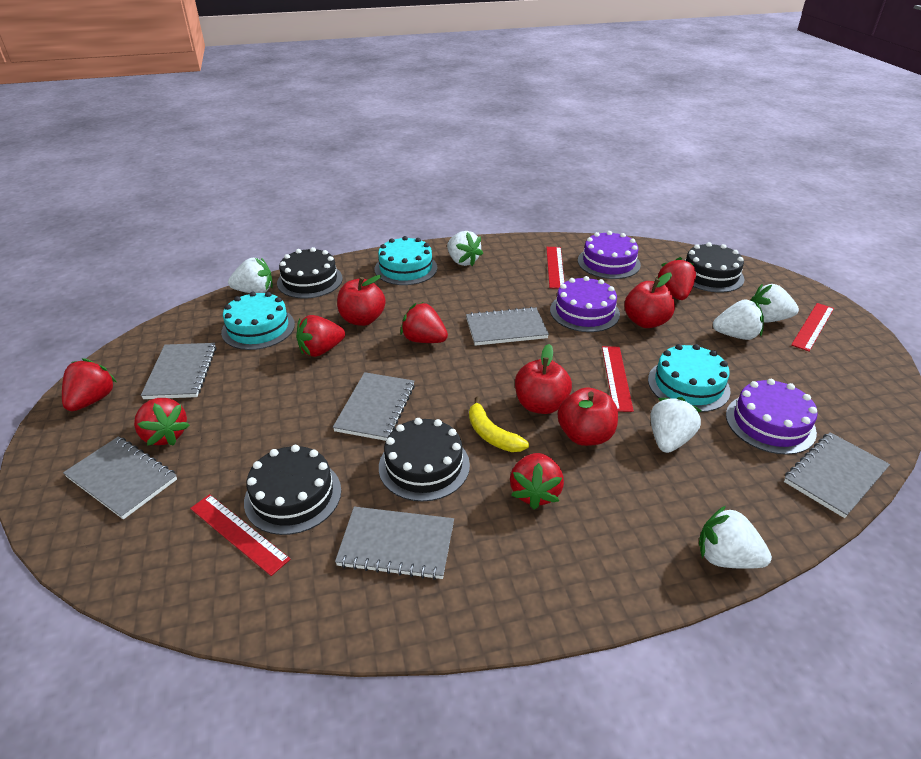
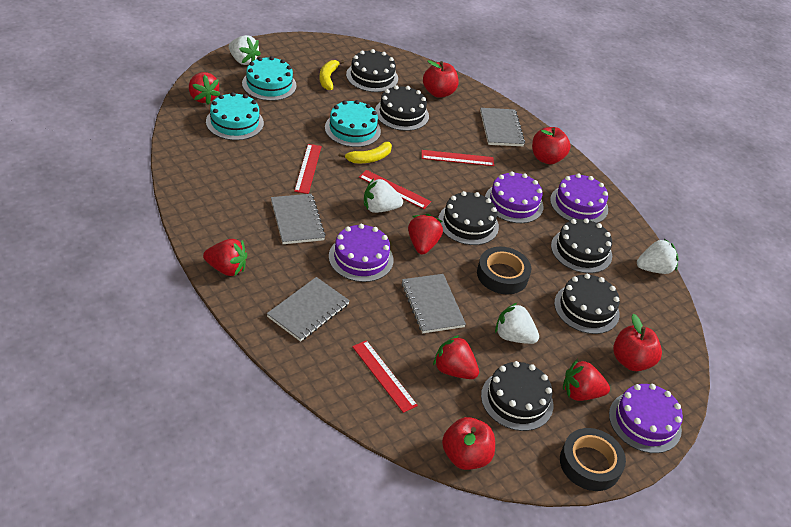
black cake: 4 -> 6
black tape: 0 -> 2
grey notebook: 6 -> 4
purple cake: 3 -> 4
red strawberry: 6 -> 5
white strawberry: 6 -> 4
yellow banana: 1 -> 2

